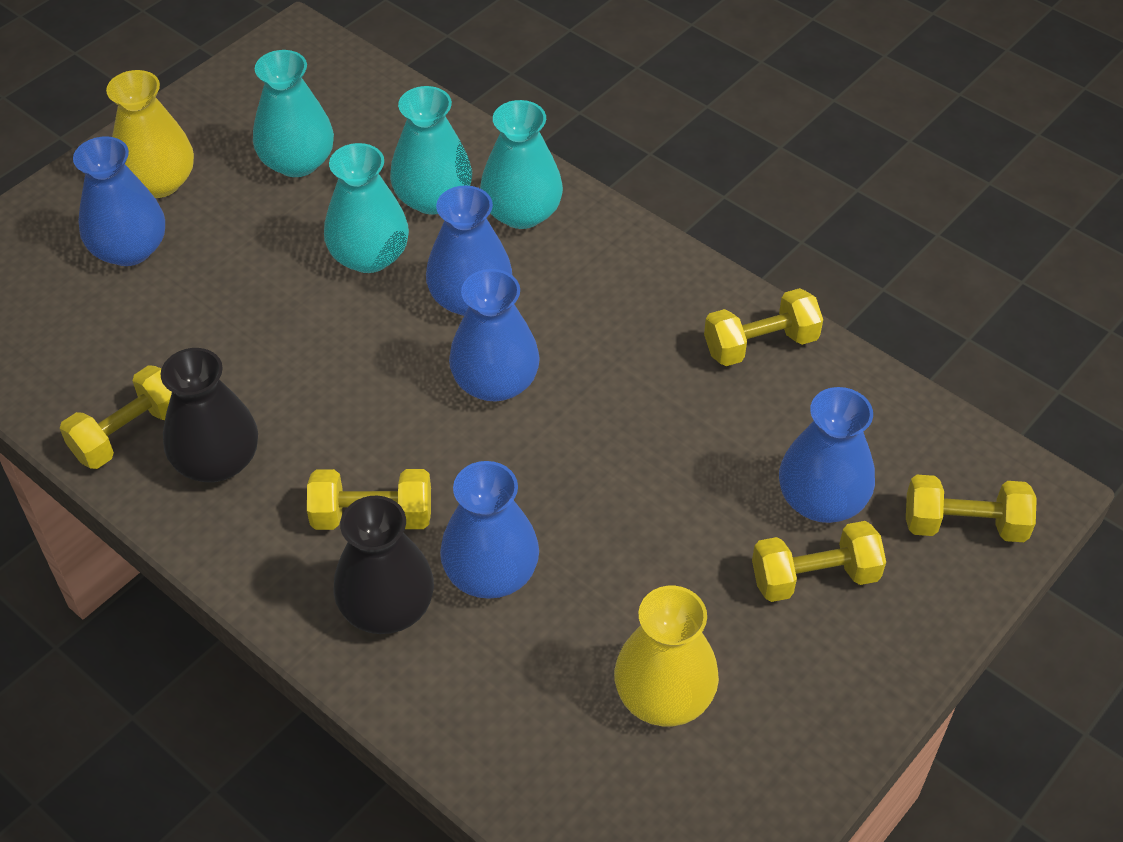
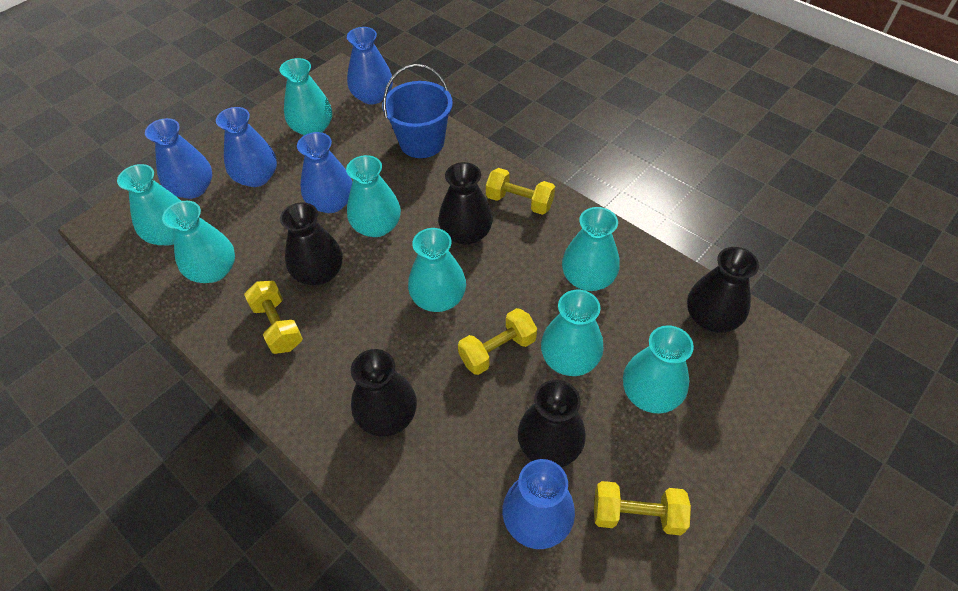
black vase: 2 -> 5
blue bucket: 0 -> 1
turquoise vase: 4 -> 8
yellow dumbbell: 5 -> 4
yellow vase: 2 -> 0

